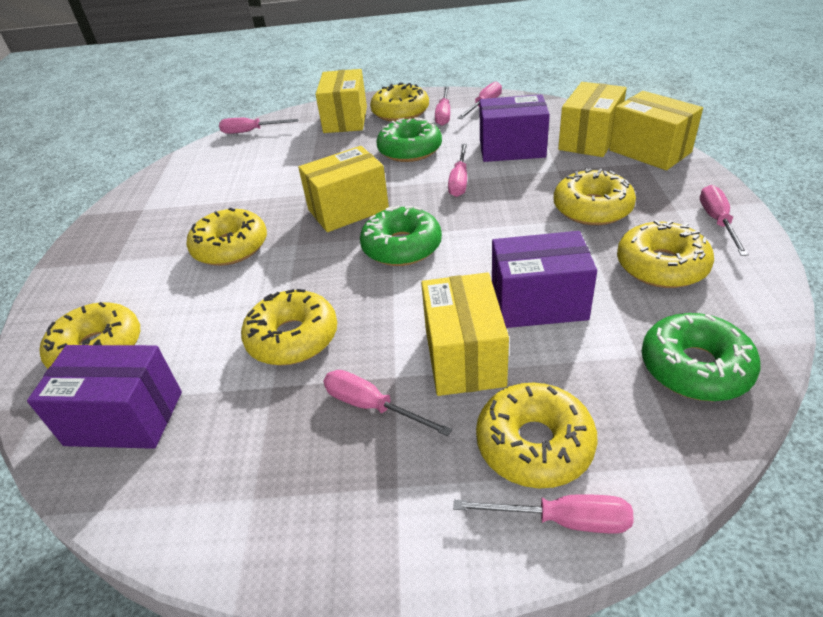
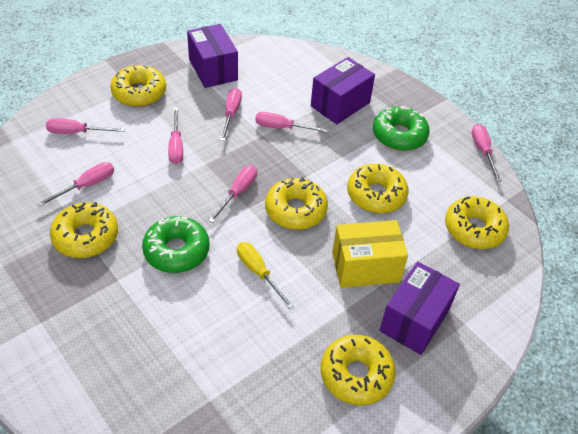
green donut: 3 -> 2
yellow box: 5 -> 1
yellow donut: 7 -> 6
yellow screwdriver: 0 -> 1

